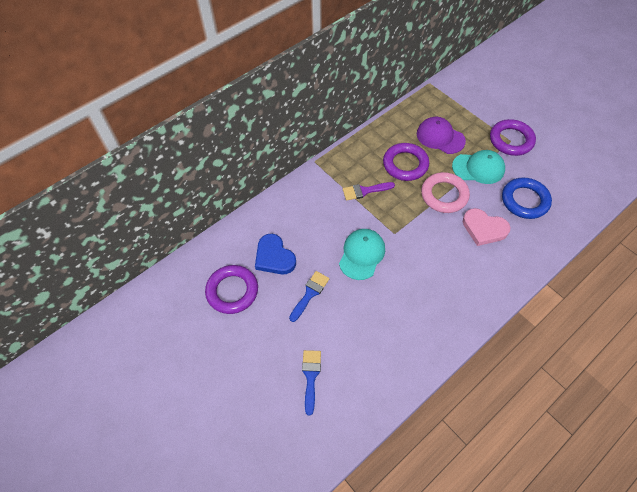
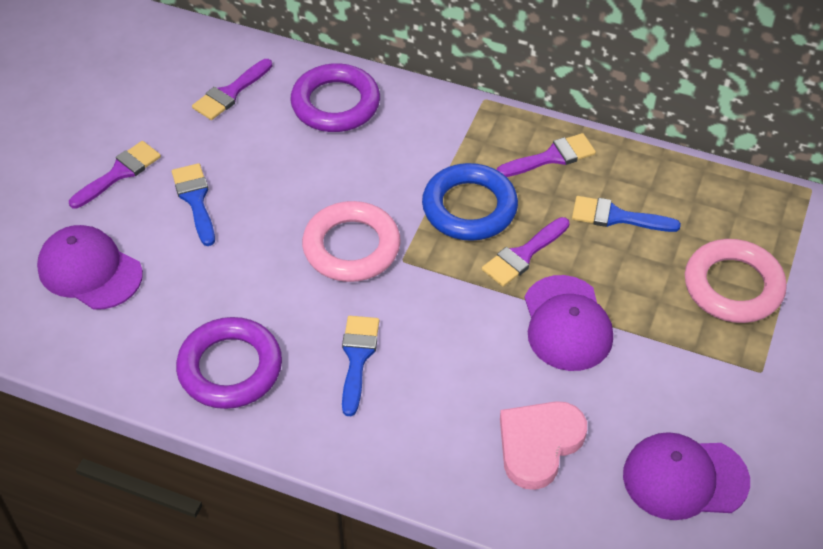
blue brush: 2 -> 3
blue heart: 1 -> 0
pink ring: 1 -> 2
purple brush: 1 -> 4
purple cap: 1 -> 3
purple ring: 3 -> 2
turquoise cap: 2 -> 0

